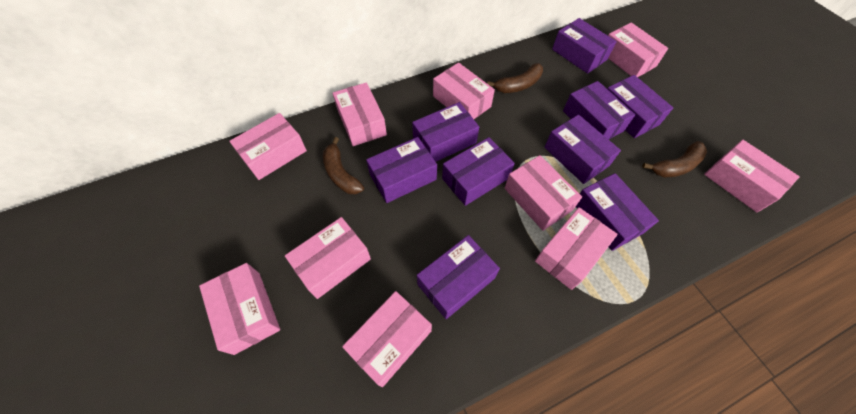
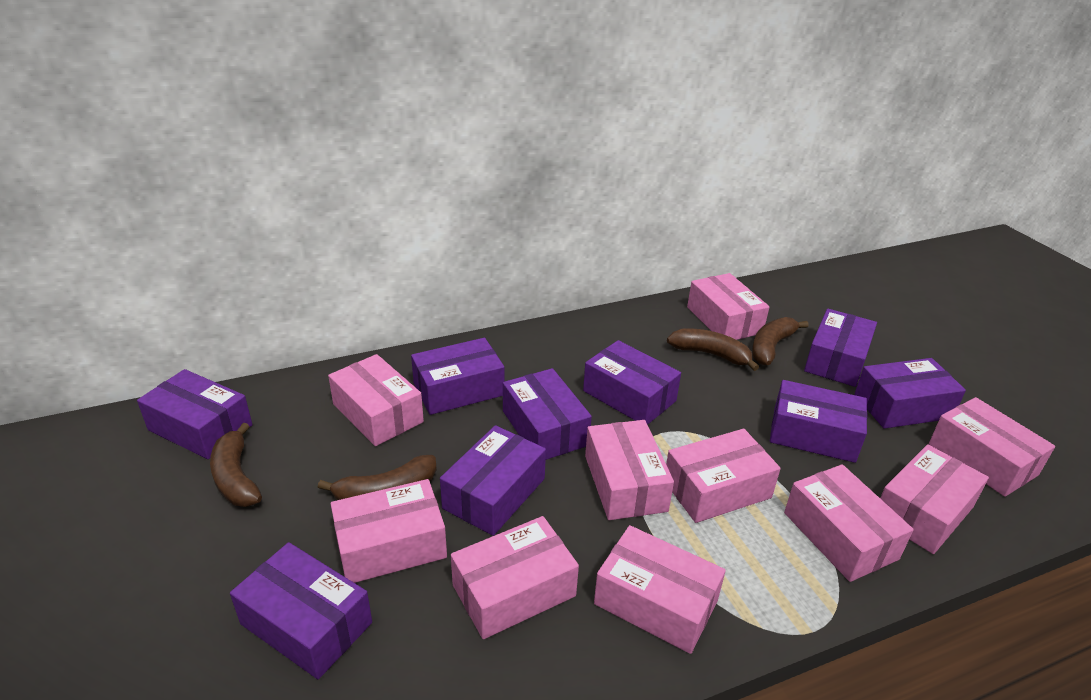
brown banana: 3 -> 4

